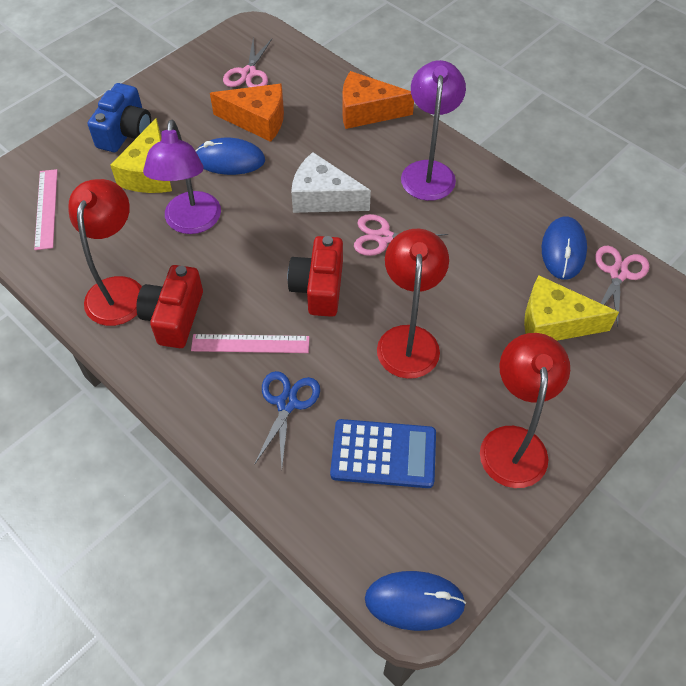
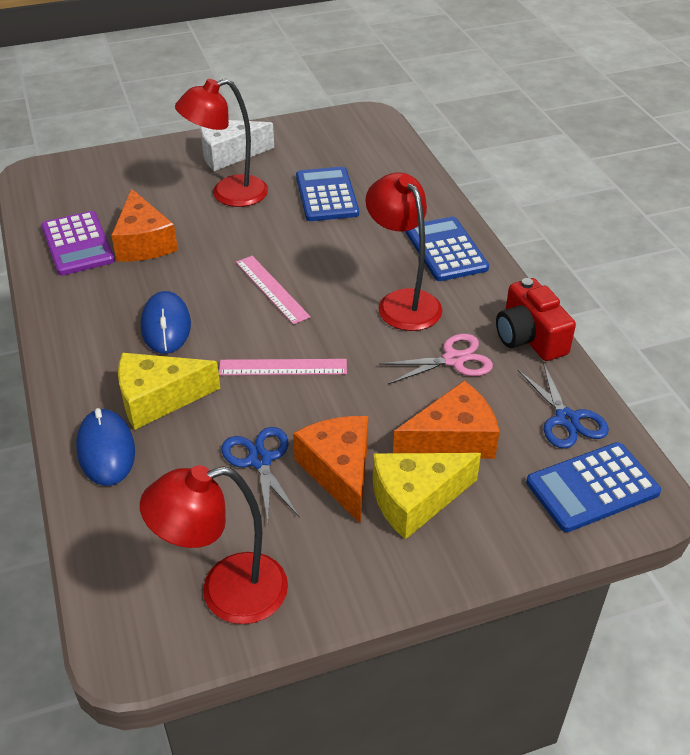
blue calculator: 1 -> 3
blue camera: 1 -> 0
blue mouse: 3 -> 2
blue scissors: 1 -> 2
orange cheese: 2 -> 3
pink scissors: 3 -> 1
purple calculator: 0 -> 1
purple lamp: 2 -> 0
red camera: 2 -> 1

